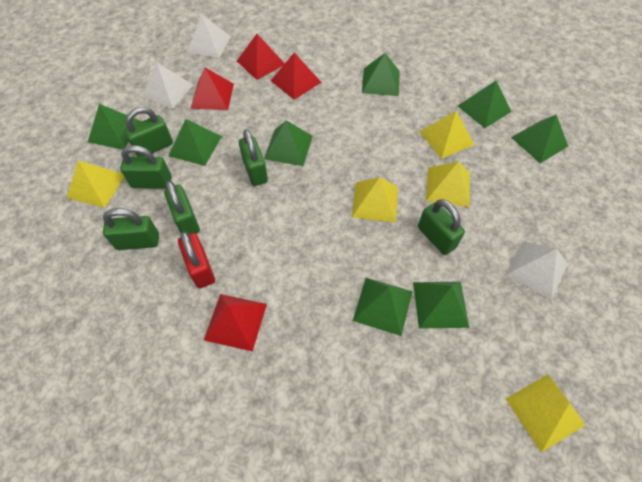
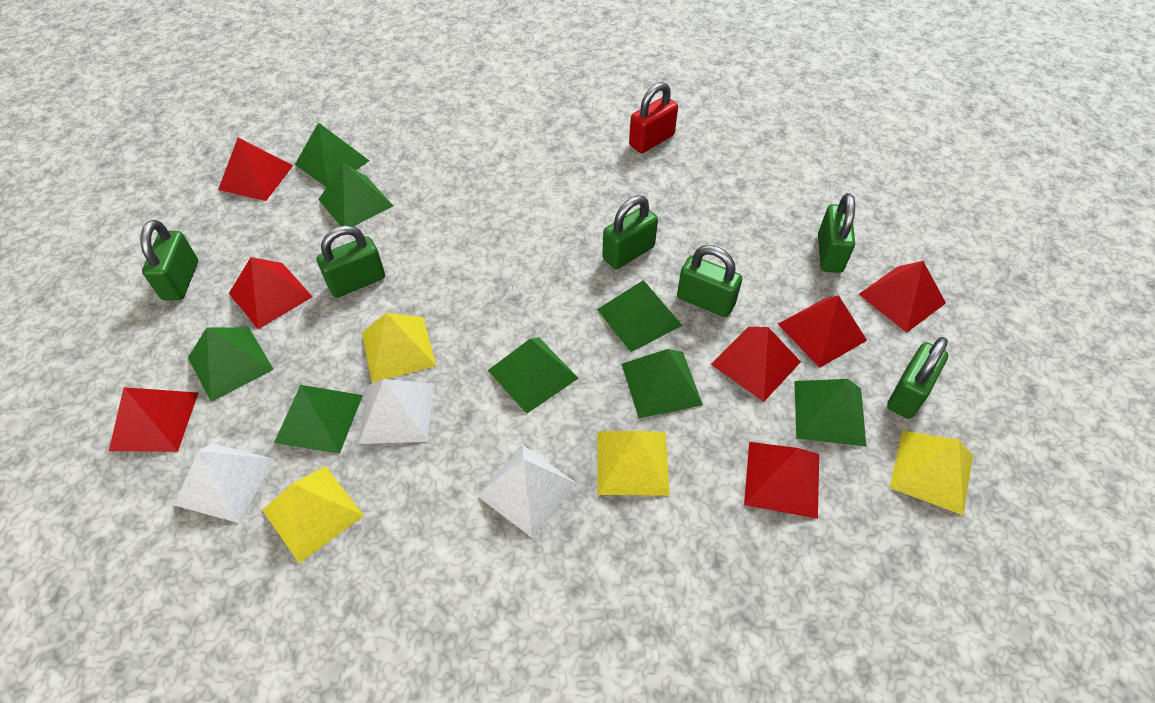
red pyramid: 4 -> 7
yellow pyramid: 5 -> 4

